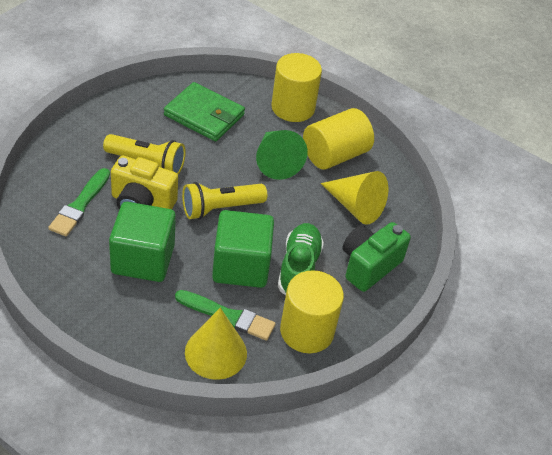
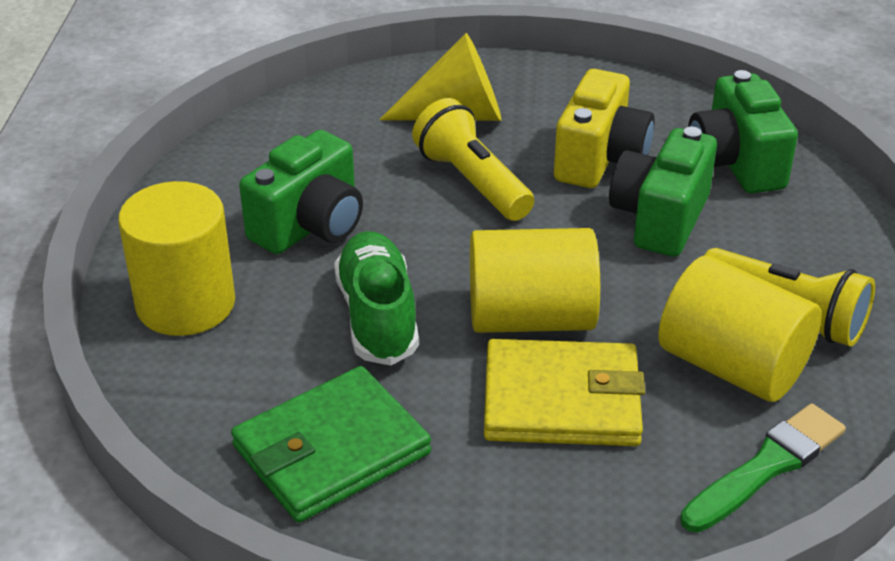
green brush: 2 -> 1
green camera: 1 -> 3
green cone: 1 -> 0
green cube: 2 -> 0
yellow cone: 2 -> 1
yellow wallet: 0 -> 1

